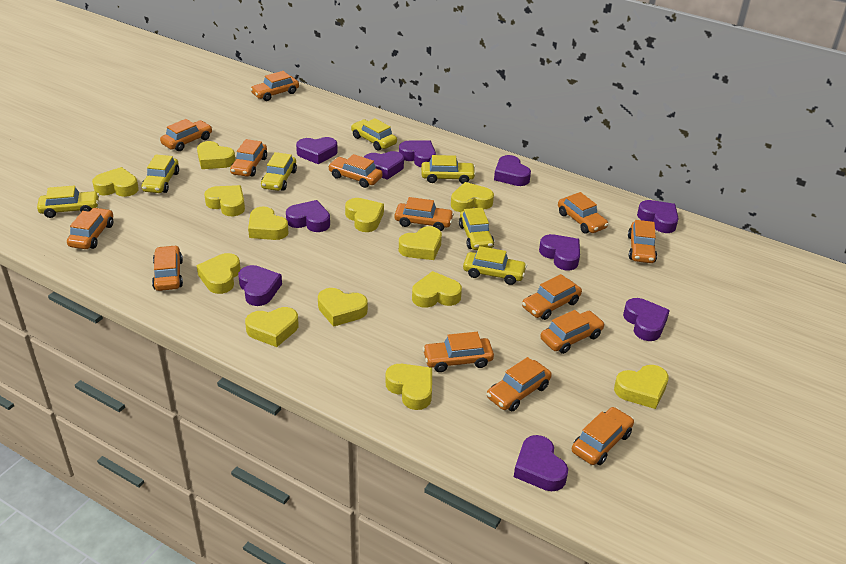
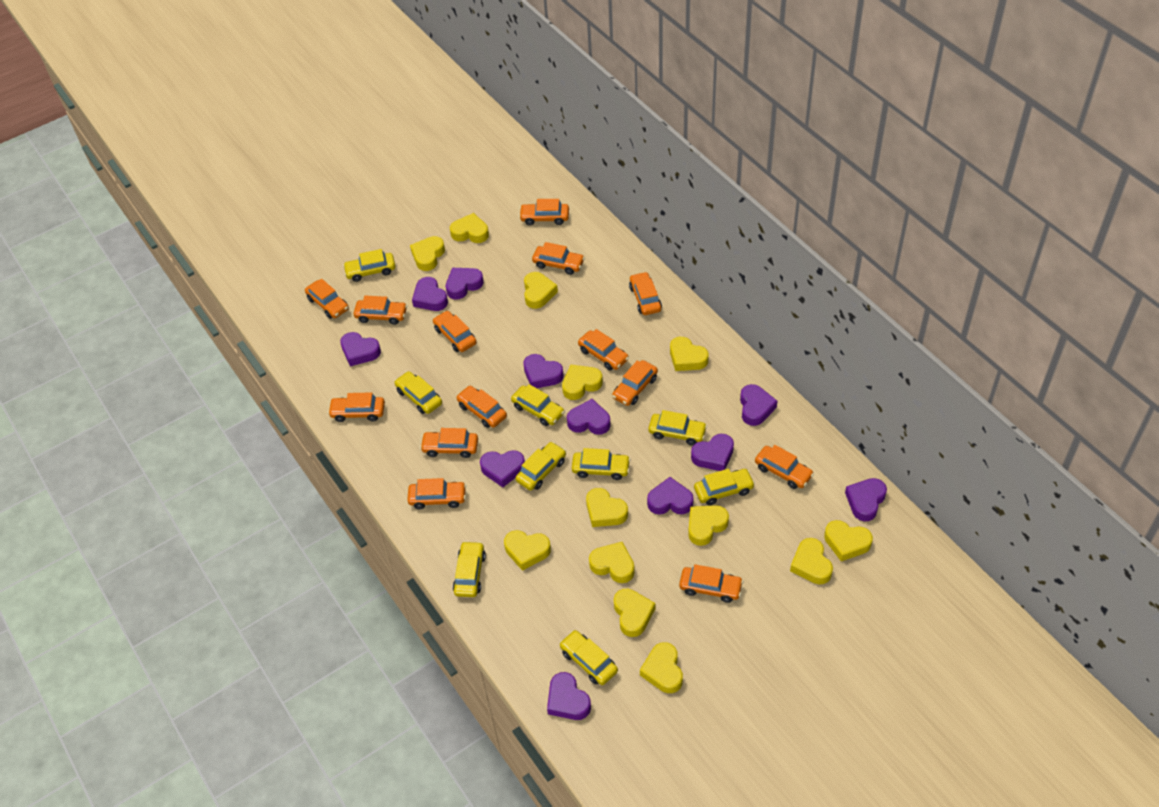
purple heart: 10 -> 11
yellow car: 7 -> 9

